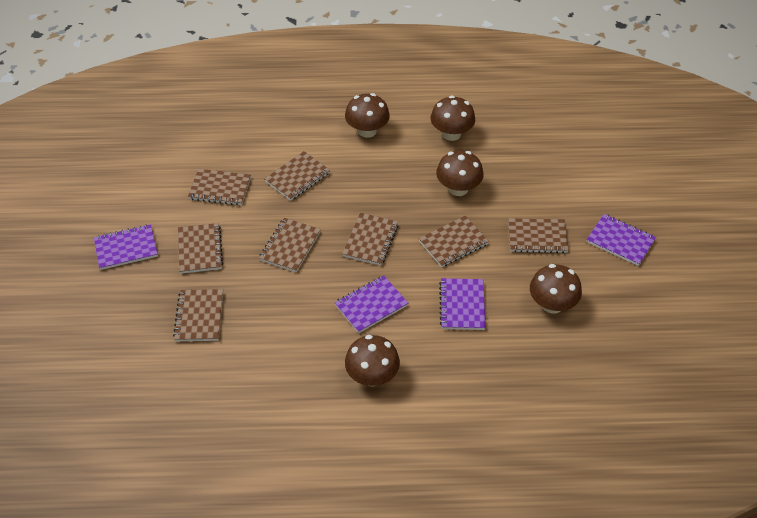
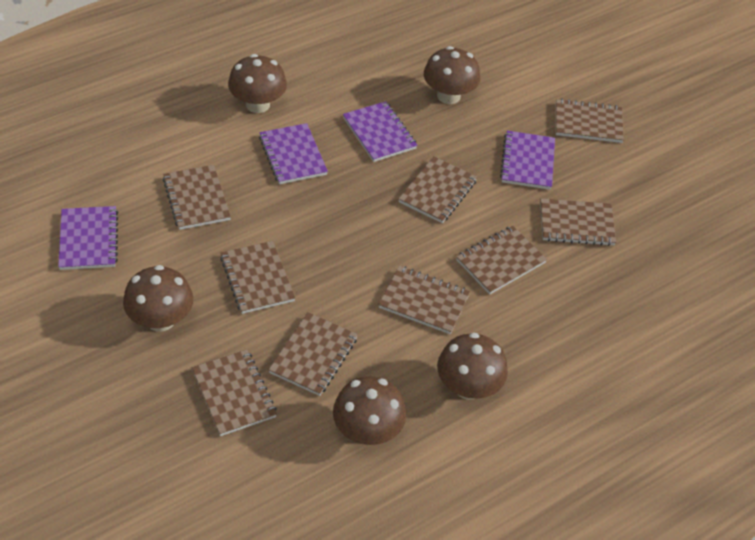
brown notebook: 8 -> 9

